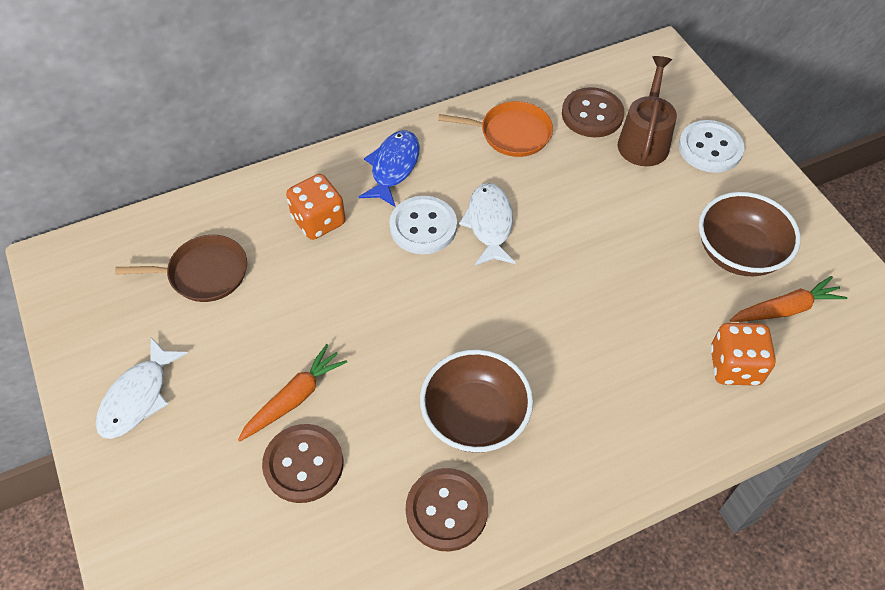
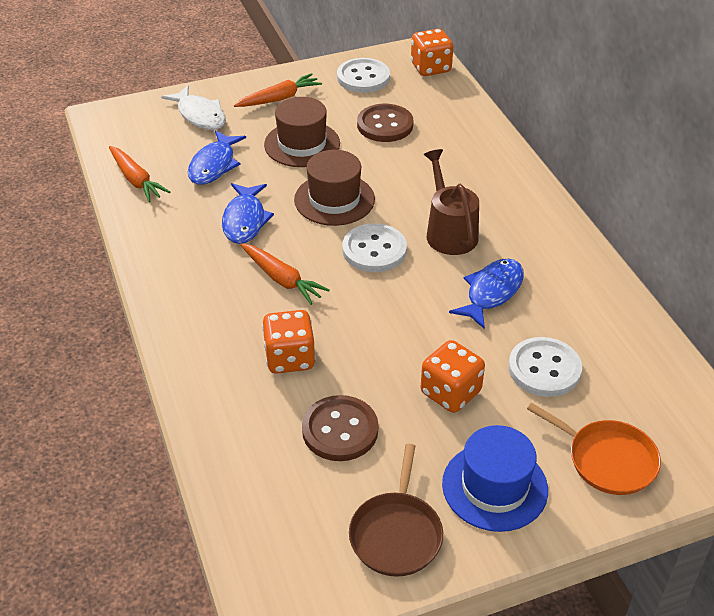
blue fish: 1 -> 3
blue hat: 0 -> 1
brown bowl: 2 -> 0
brown button: 3 -> 2
brown hat: 0 -> 2
orange carrot: 2 -> 3
orange dice: 2 -> 3
white button: 2 -> 3
white fish: 2 -> 1

